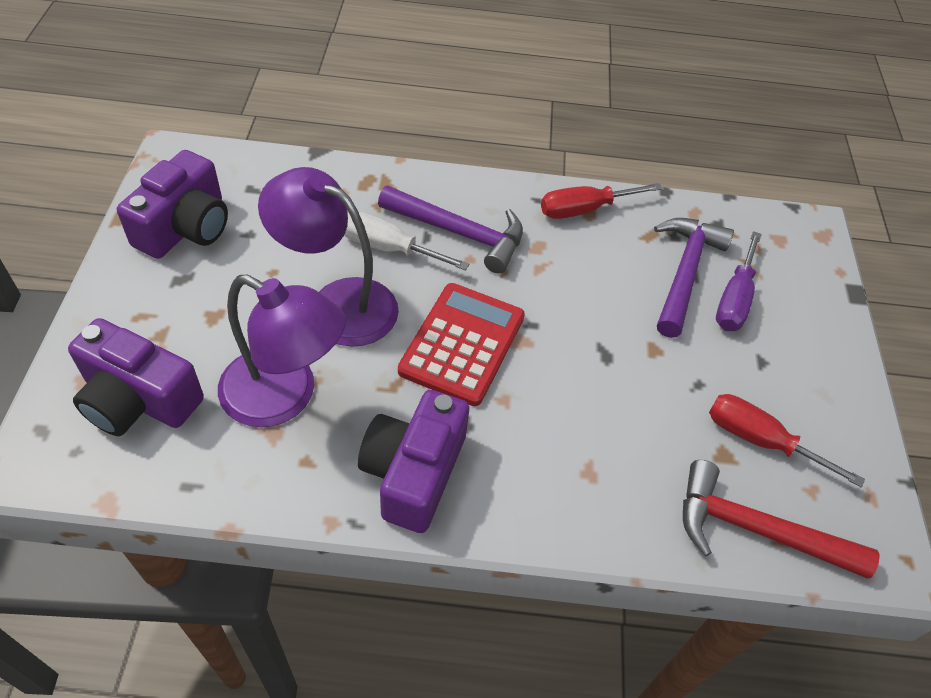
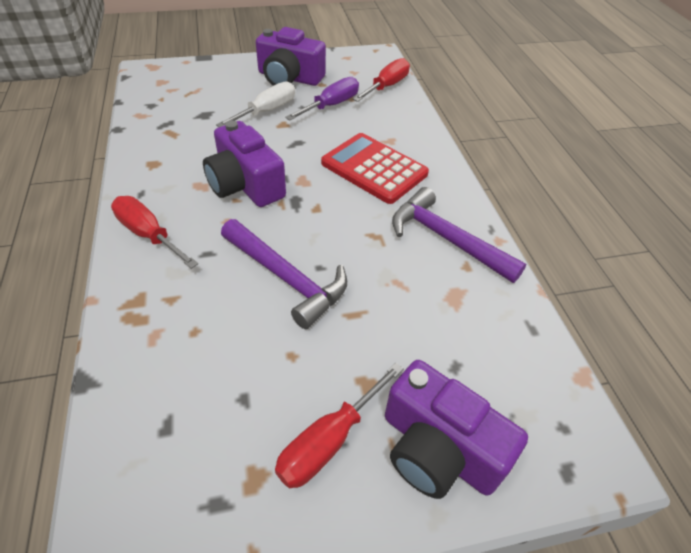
purple lamp: 2 -> 0
red hammer: 1 -> 0
red screwdriver: 2 -> 3

